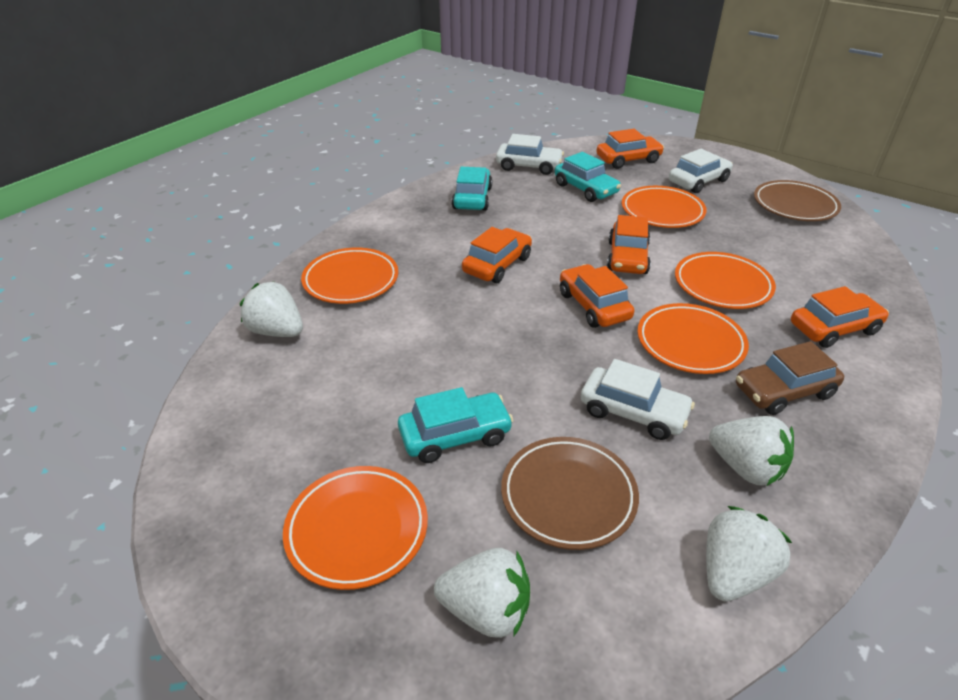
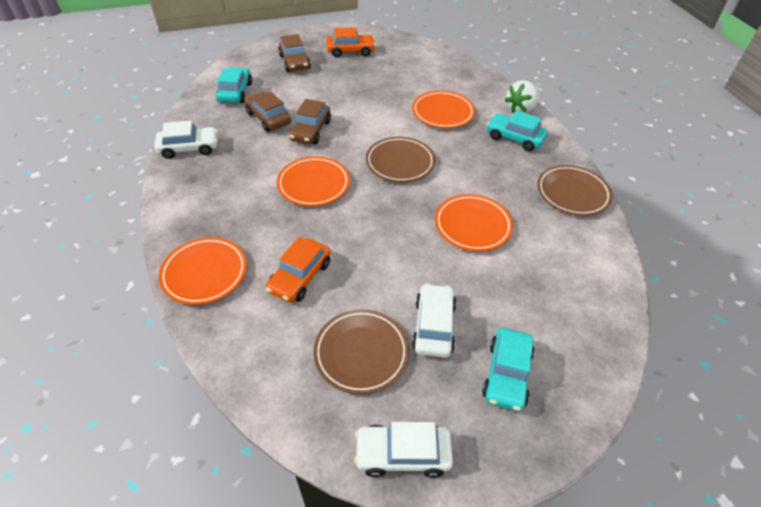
brown car: 1 -> 3
brown plate: 2 -> 3
orange car: 5 -> 2
orange plate: 5 -> 4
white strawberry: 4 -> 1

